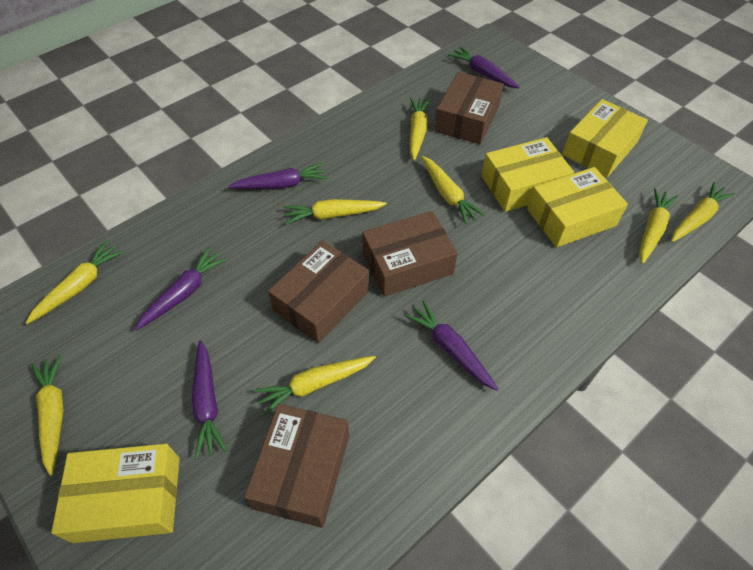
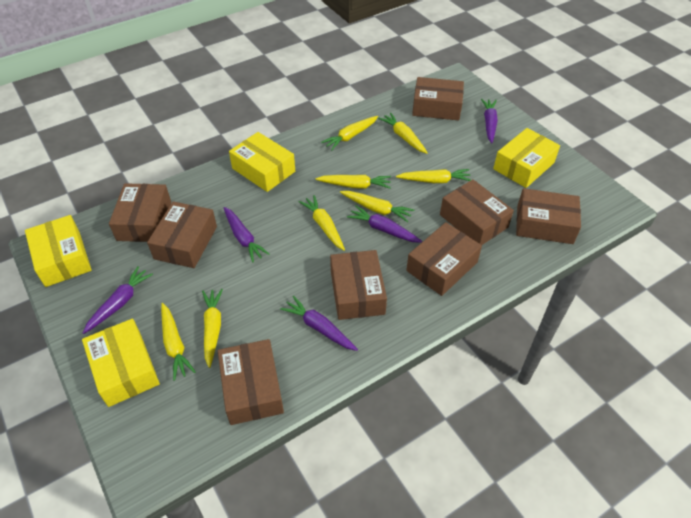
brown box: 4 -> 8

